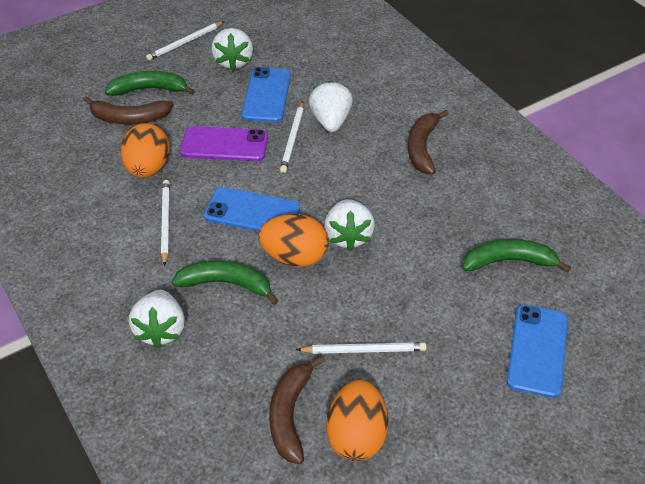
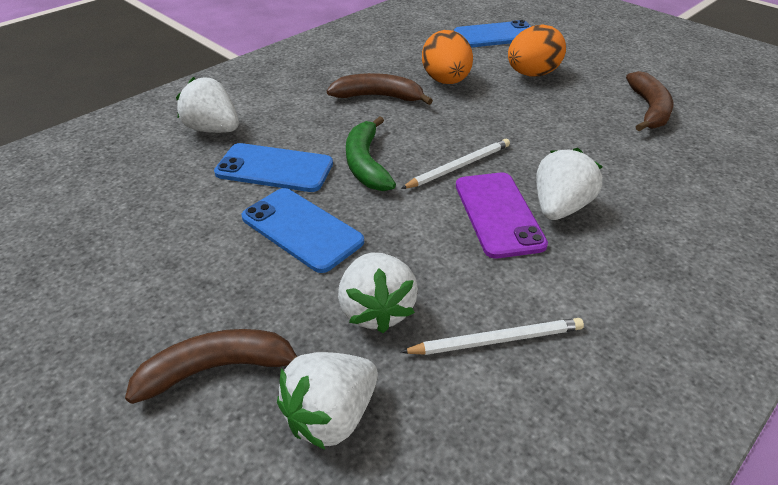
green banana: 3 -> 1
orange egg: 3 -> 2
white pencil: 4 -> 2

